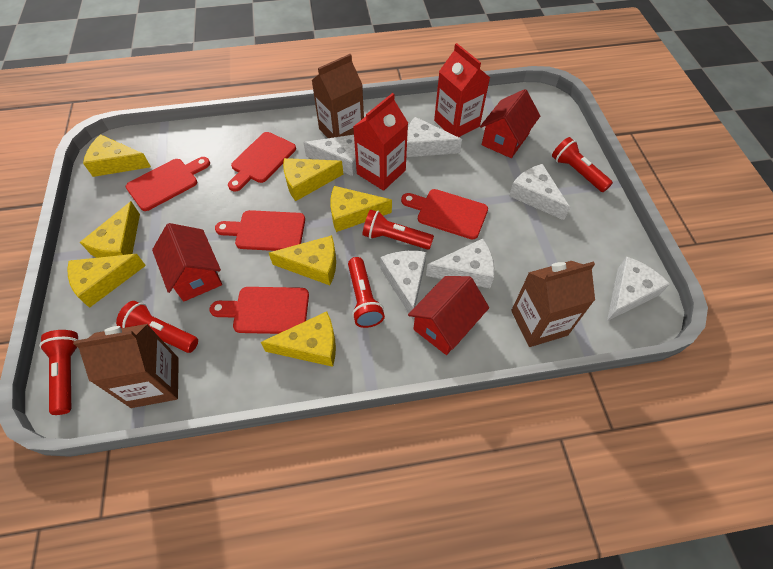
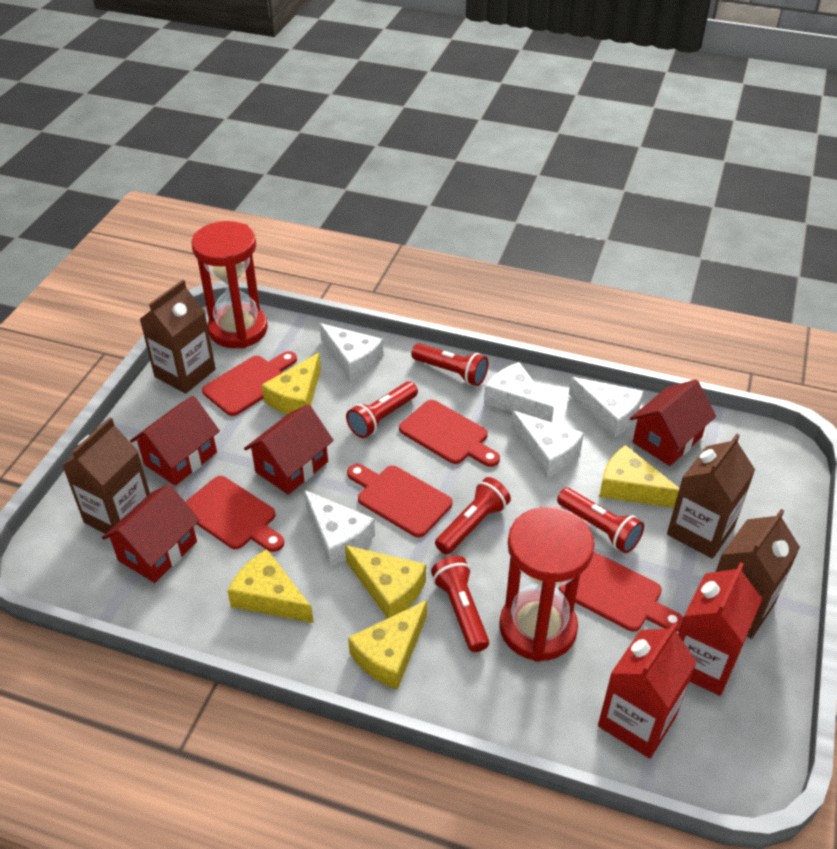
brown carton: 3 -> 4
red hourglass: 0 -> 2
red house: 3 -> 4
white cheese: 6 -> 5
yellow cheese: 7 -> 5

